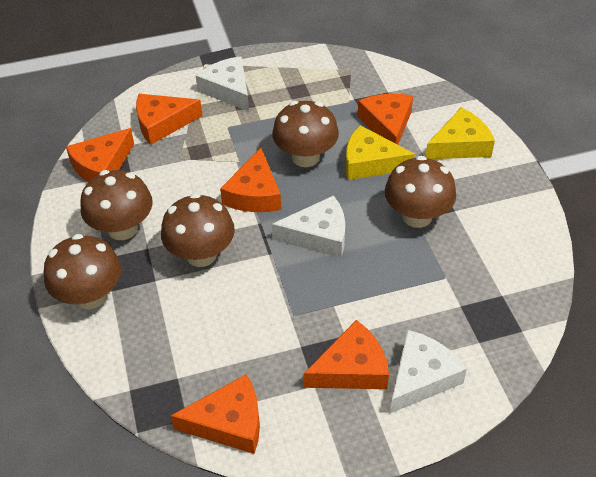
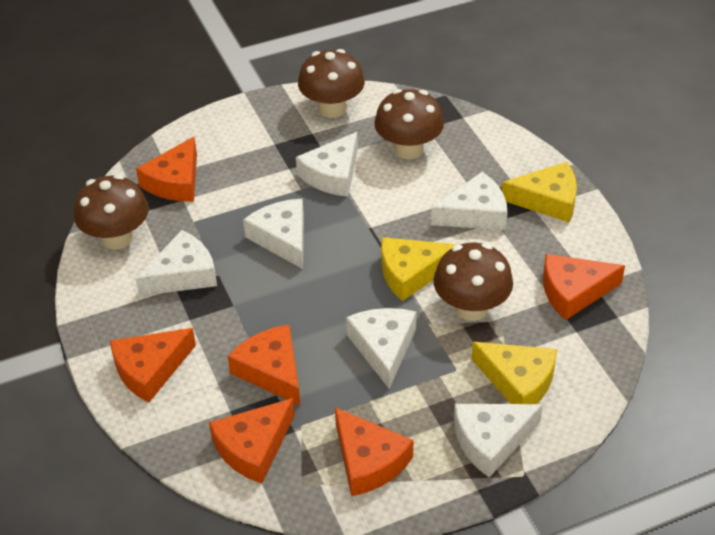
brown mushroom: 5 -> 4
white cheese: 3 -> 6
yellow cheese: 2 -> 3

